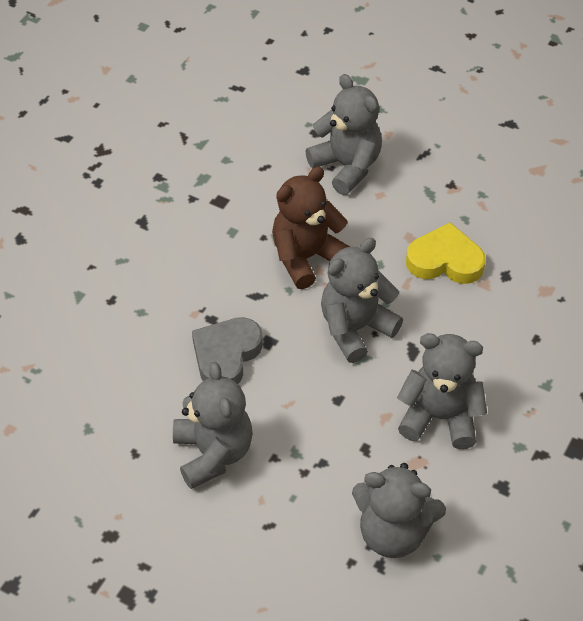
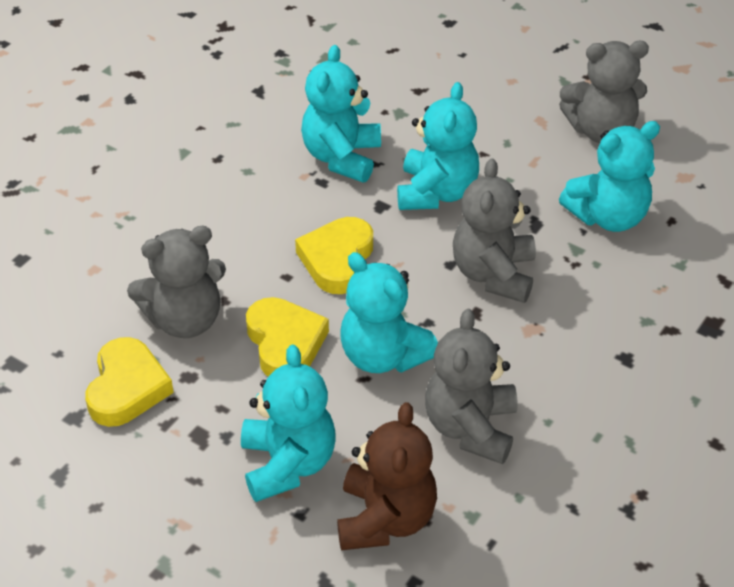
grey heart: 1 -> 0
grey teddy bear: 5 -> 4
turquoise teddy bear: 0 -> 5
yellow heart: 1 -> 3

